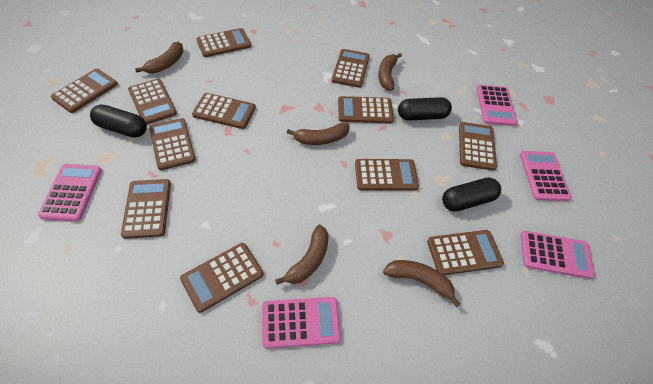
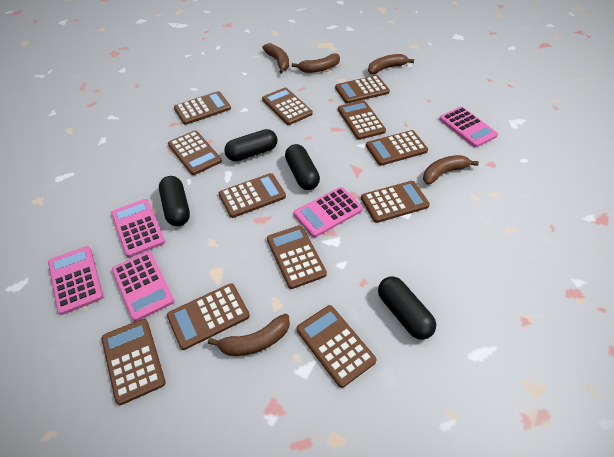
black capsule: 3 -> 4

